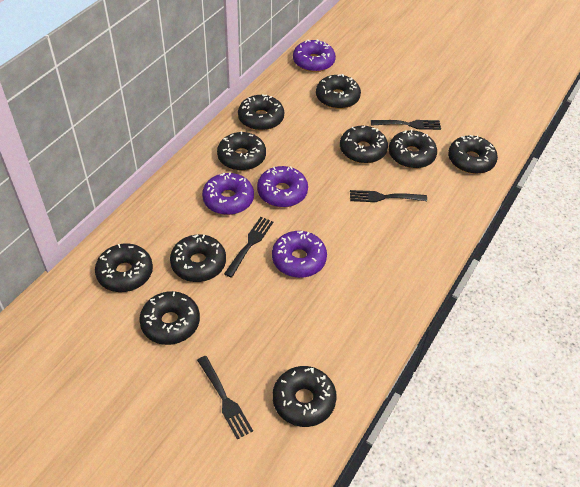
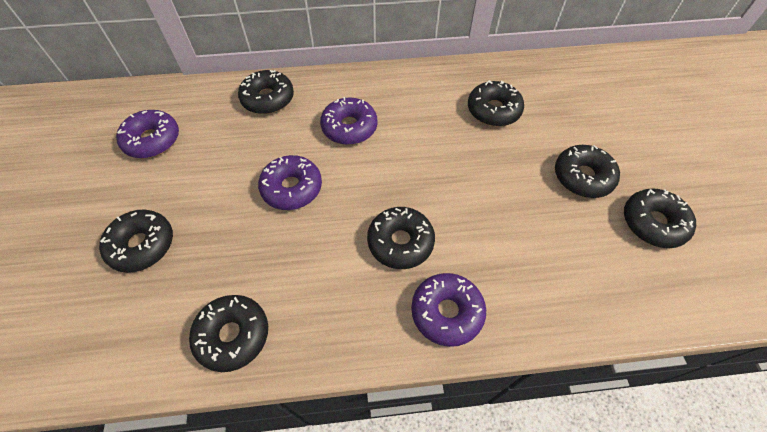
black donut: 10 -> 7
black fork: 4 -> 0

